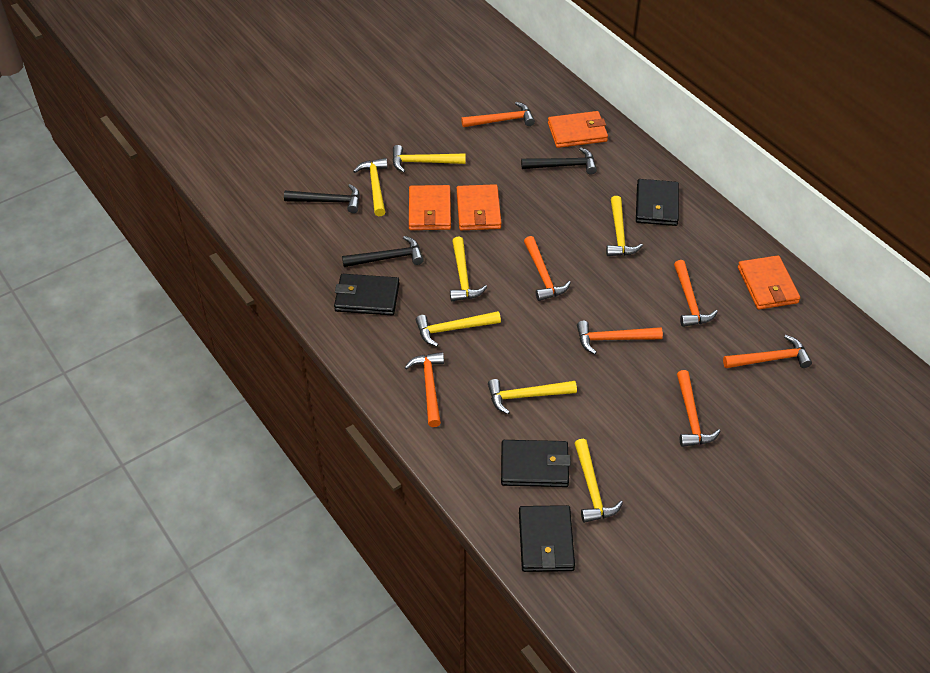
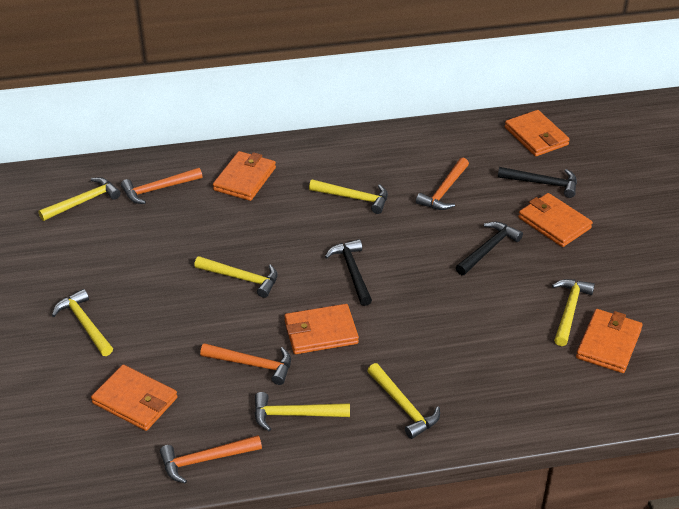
black wallet: 4 -> 0
orange hammer: 7 -> 4
orange wallet: 4 -> 6

